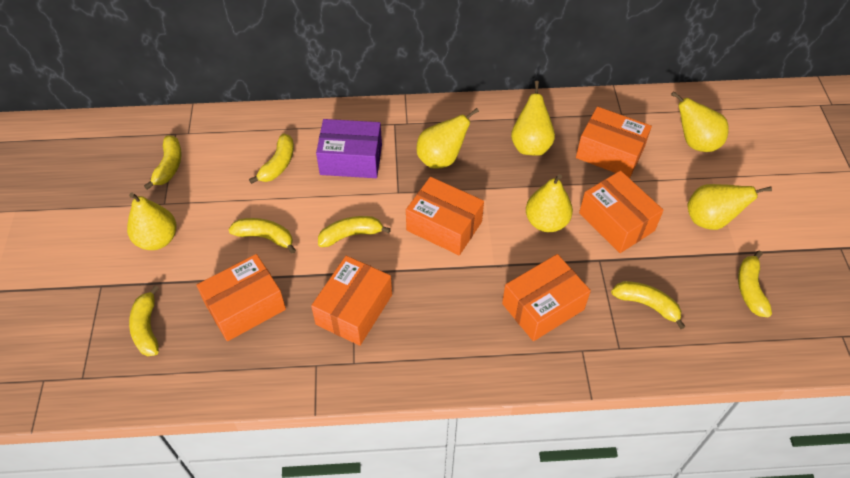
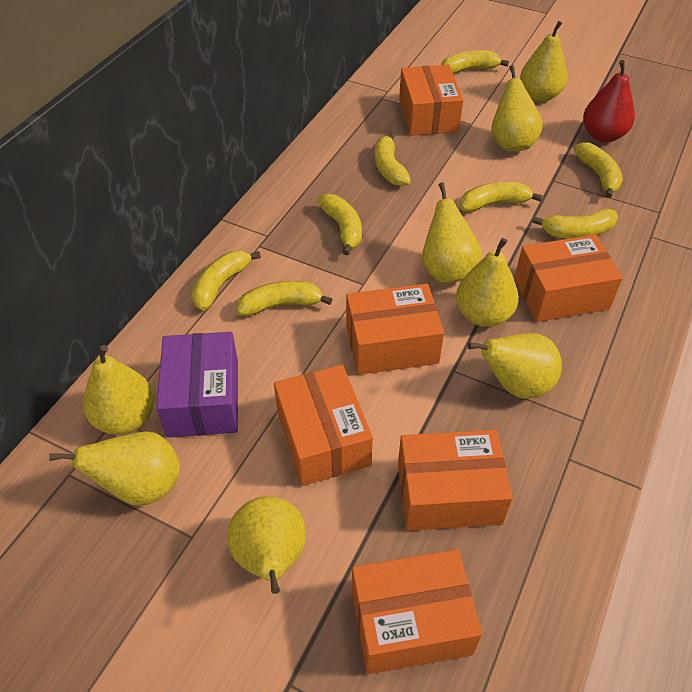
red pear: 0 -> 1
yellow banana: 7 -> 8
yellow pear: 6 -> 8

